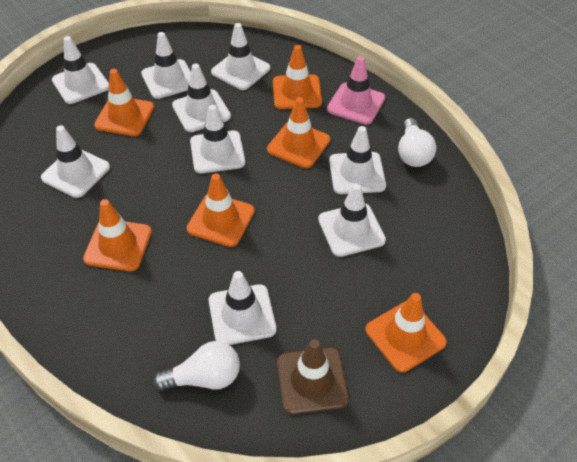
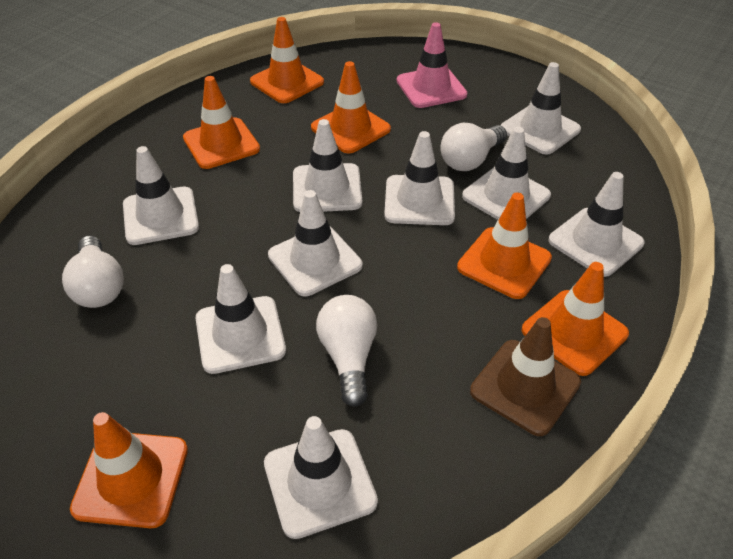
white light bulb: 2 -> 3

